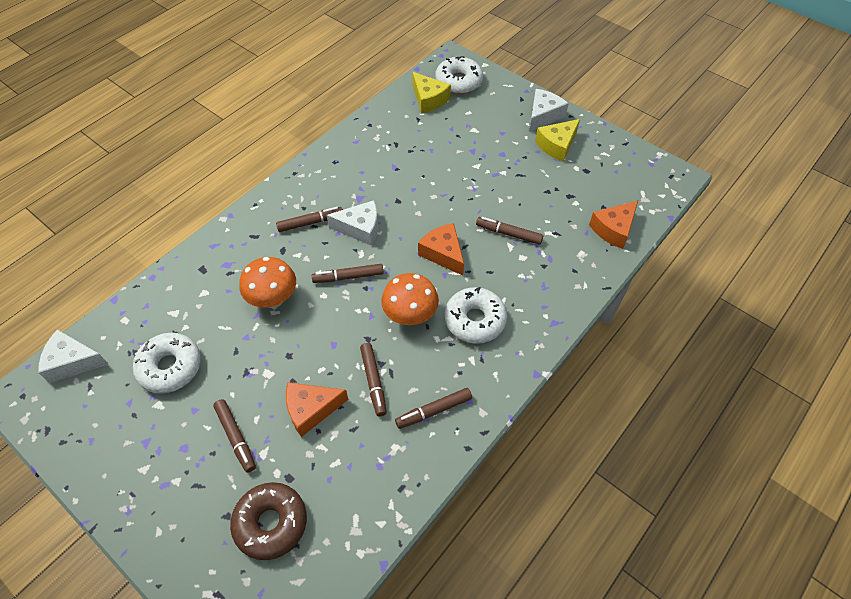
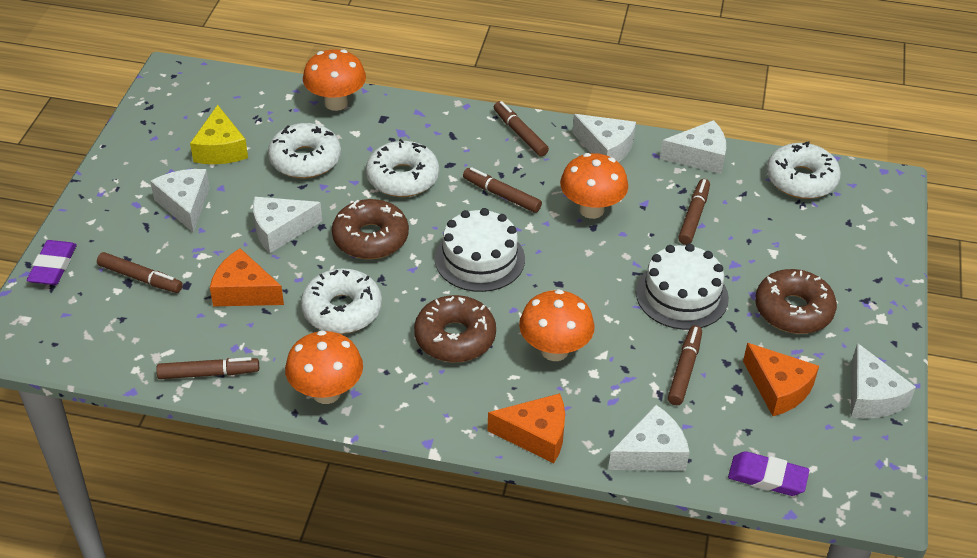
brown donut: 1 -> 3
orange mushroom: 2 -> 4
purple eraser: 0 -> 2
white cake: 0 -> 2
white cheese: 3 -> 6
white donut: 3 -> 4
yellow cheese: 2 -> 1

